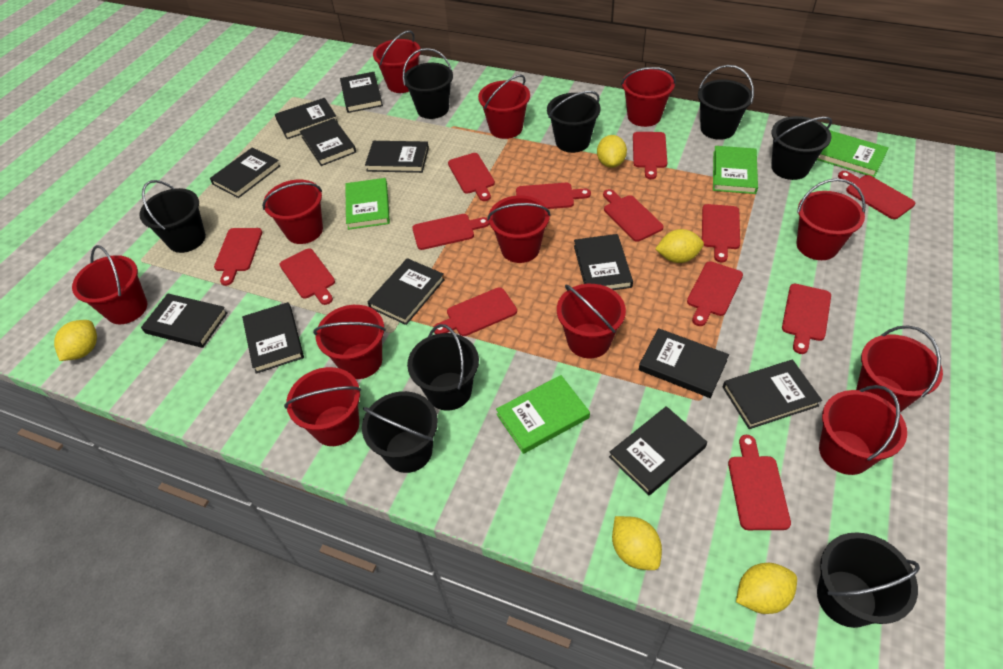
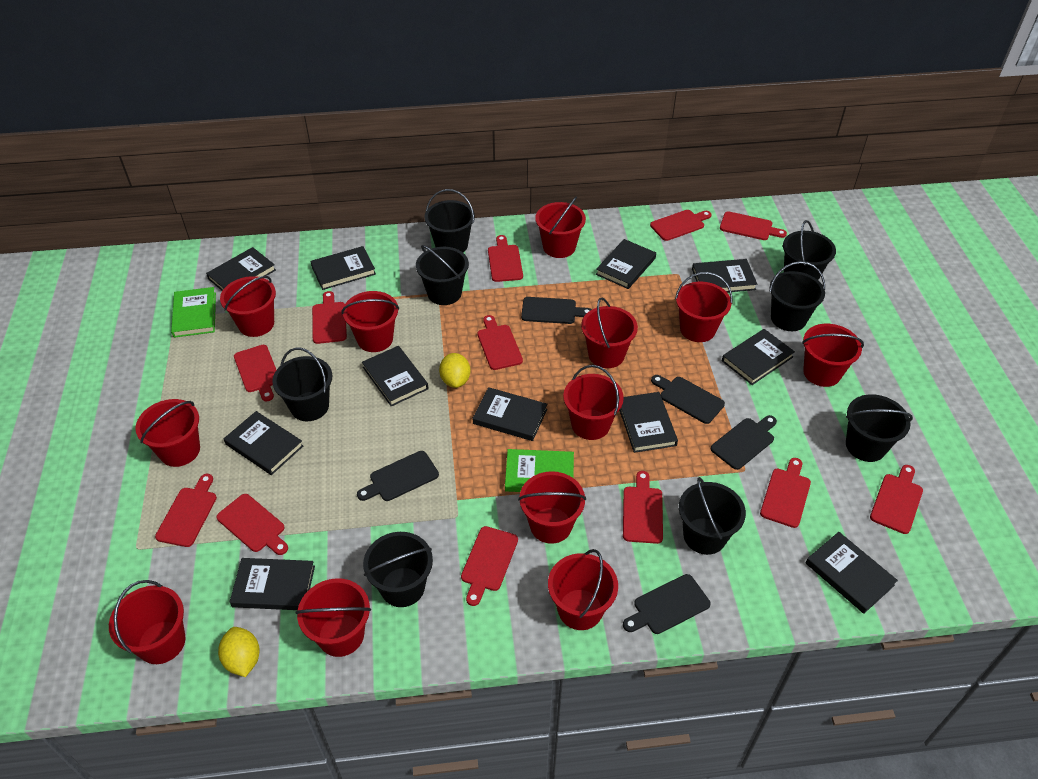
black book: 12 -> 11
black cutting board: 0 -> 5
green book: 4 -> 2
red cutting board: 13 -> 12
yellow lemon: 5 -> 2

